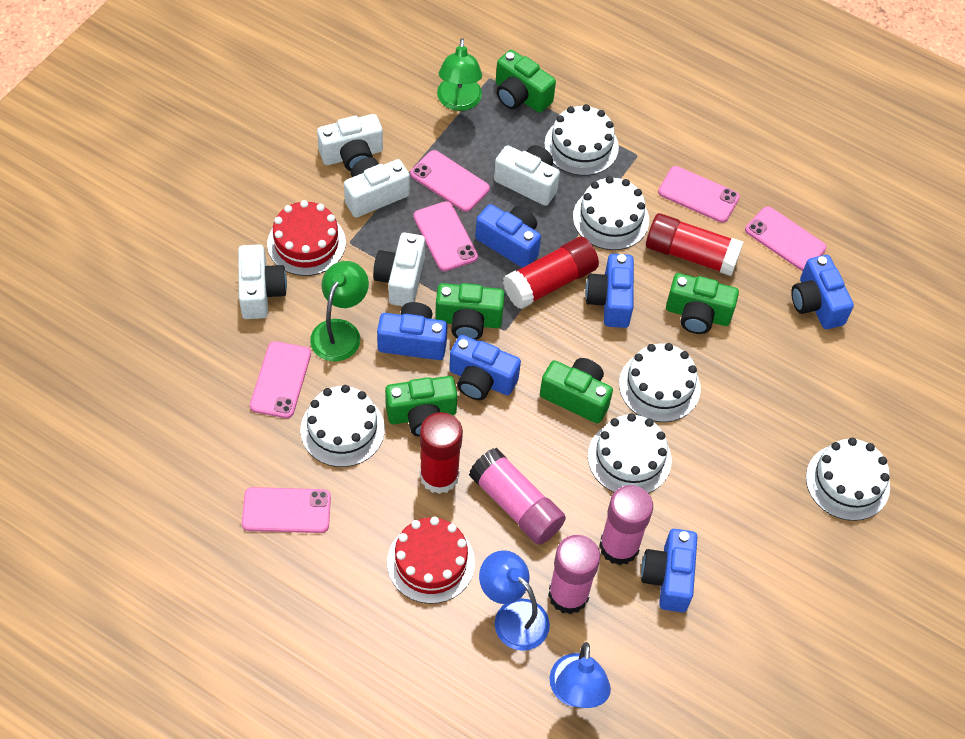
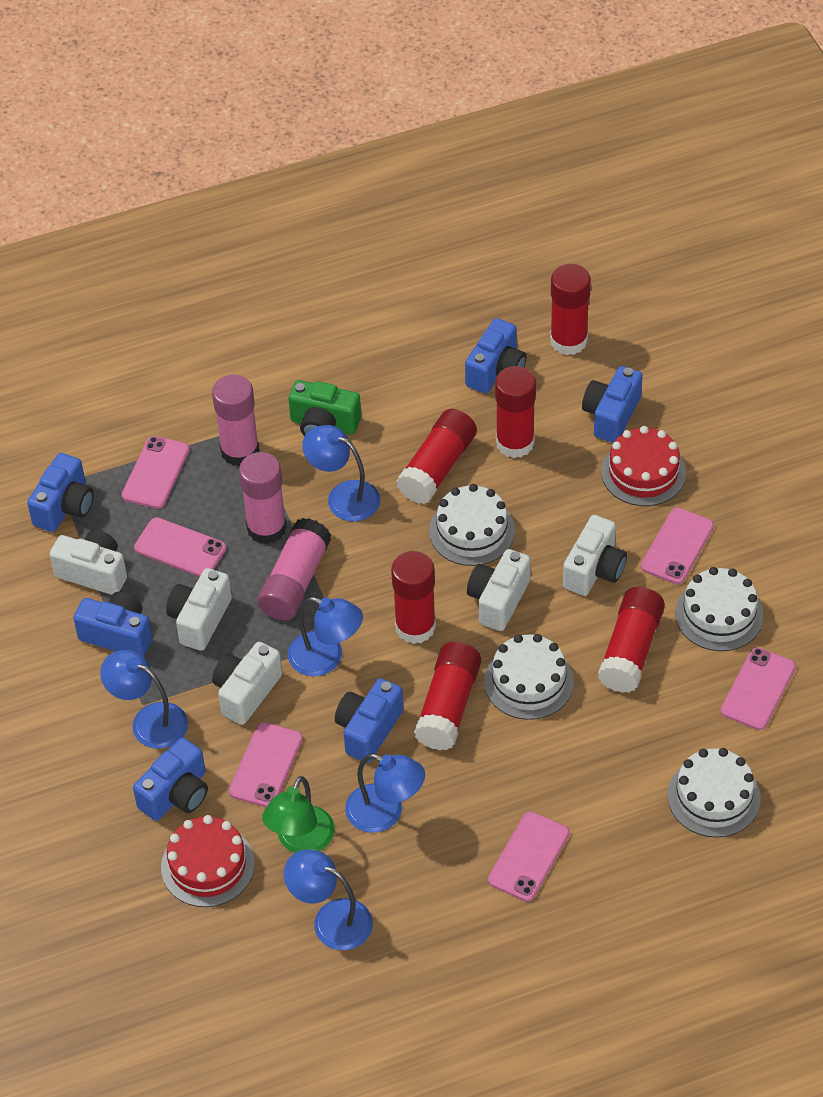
blue lamp: 2 -> 5
green camera: 5 -> 1
green lamp: 2 -> 1
red glue stick: 3 -> 6
white cake: 6 -> 4

